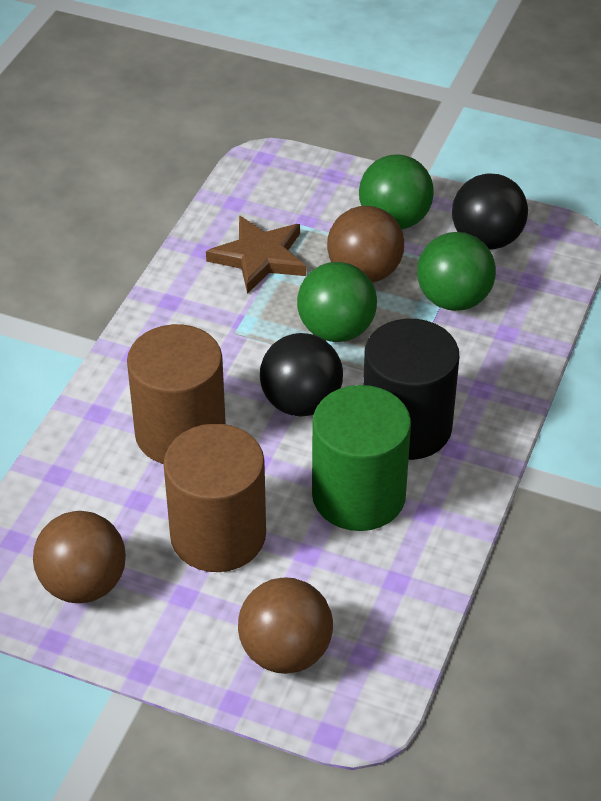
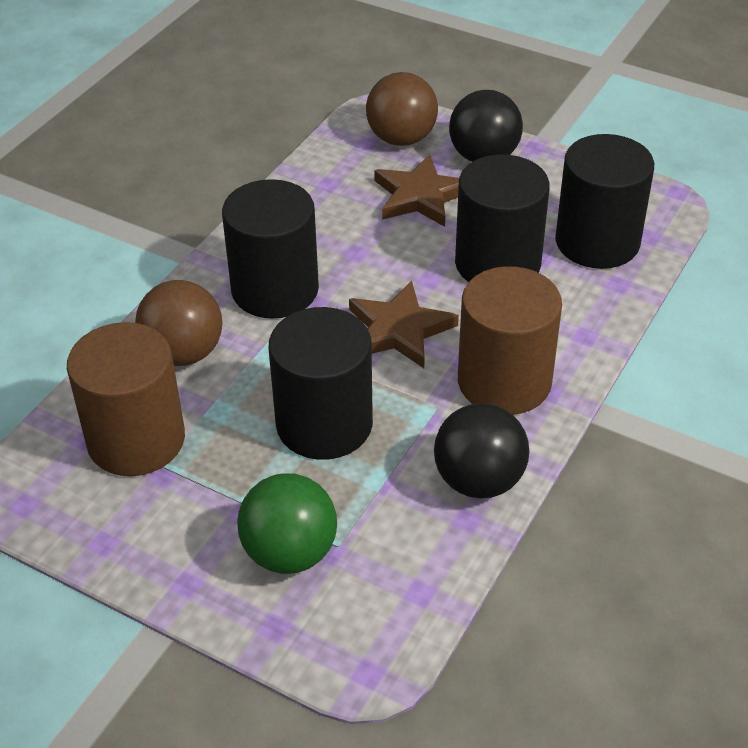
black cylinder: 1 -> 4
brown ball: 3 -> 2
brown star: 1 -> 2
green ball: 3 -> 1
green cylinder: 1 -> 0

